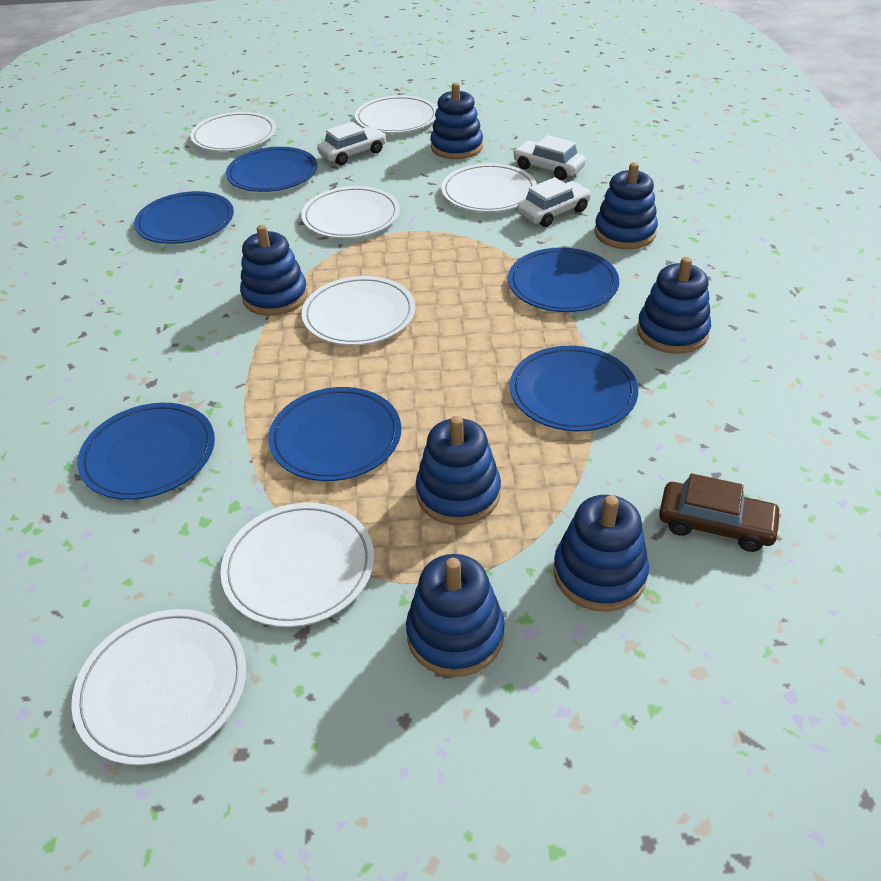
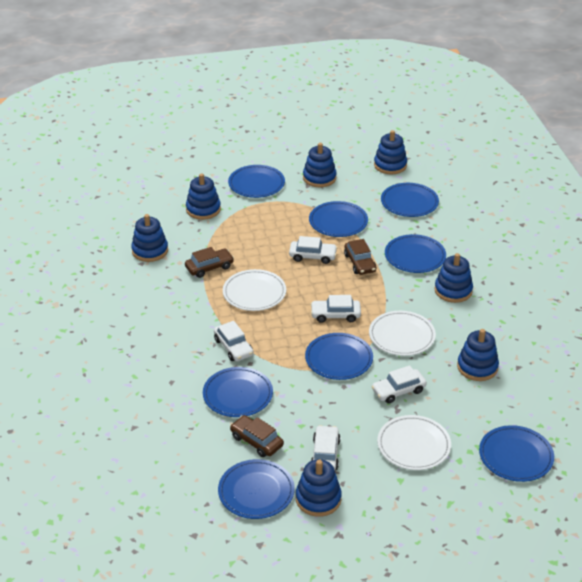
blue plate: 6 -> 8
brown car: 1 -> 3
white car: 3 -> 5
white plate: 7 -> 3

